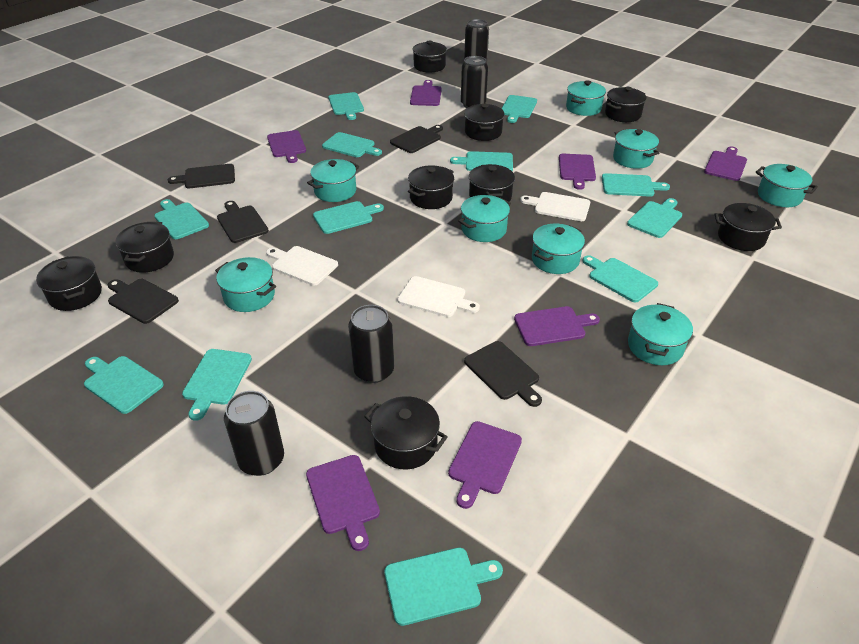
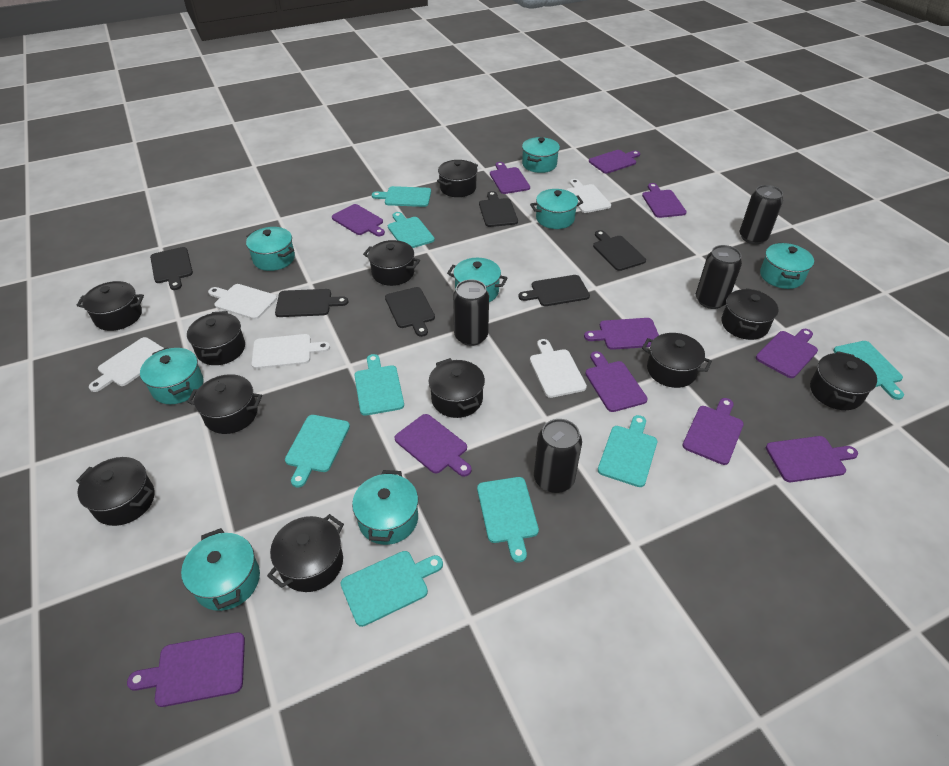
black cutting board: 5 -> 6
black pot: 9 -> 11
purple cutting board: 7 -> 11
turquoise cutting board: 12 -> 8
white cutting board: 3 -> 5

